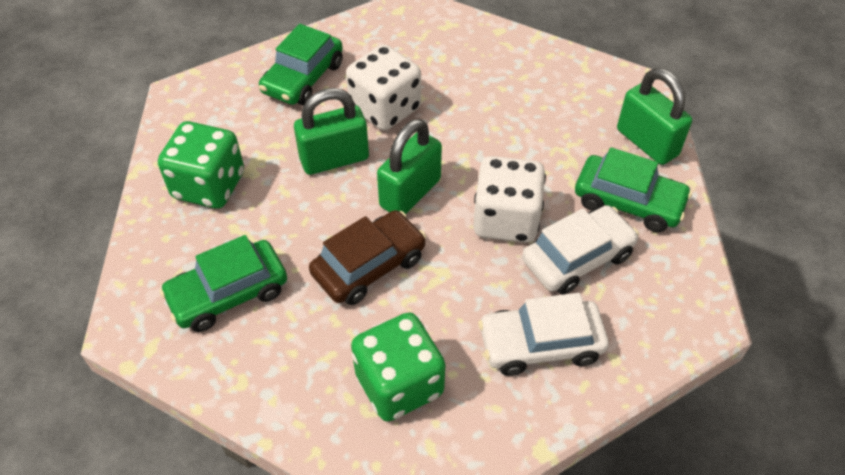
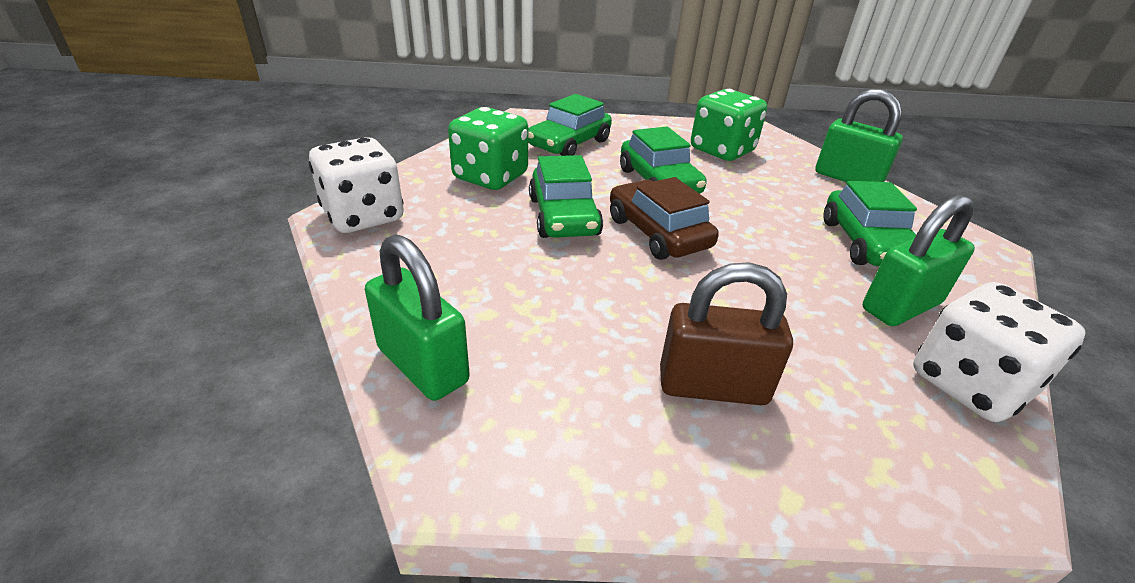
brown padlock: 0 -> 1
green car: 3 -> 4
white car: 2 -> 0

